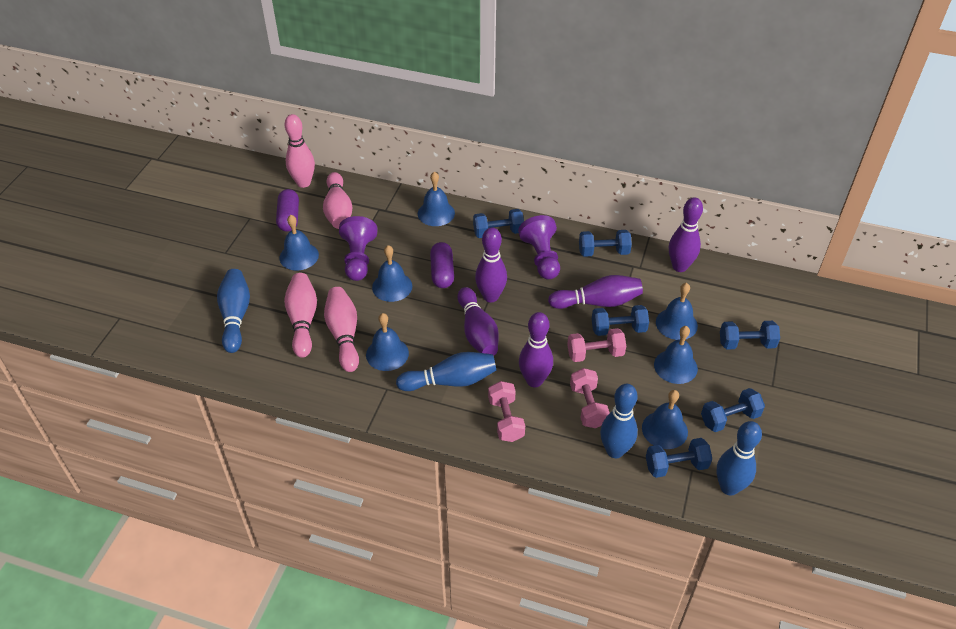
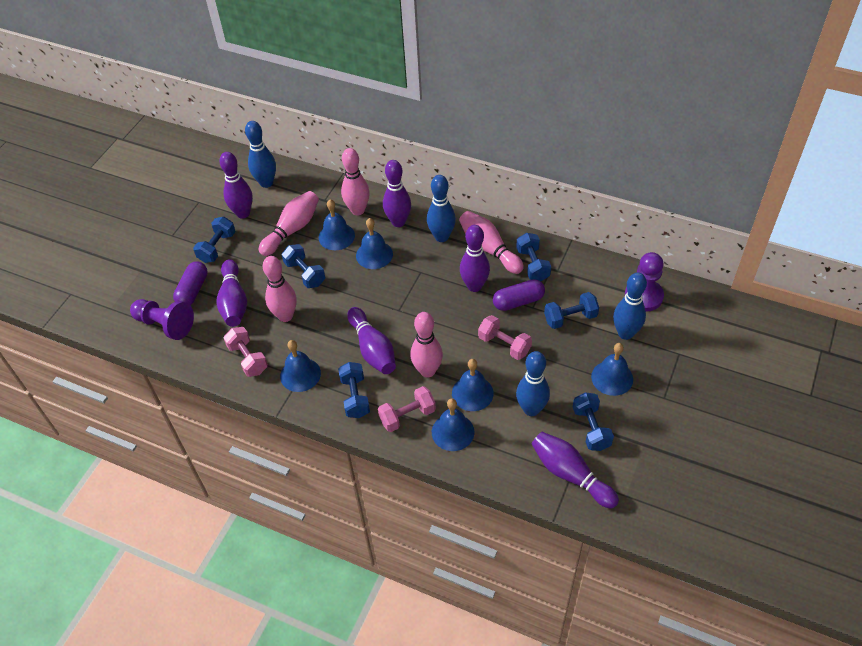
blue bell: 7 -> 6
pink bowling pin: 4 -> 5
purple bowling pin: 5 -> 6

